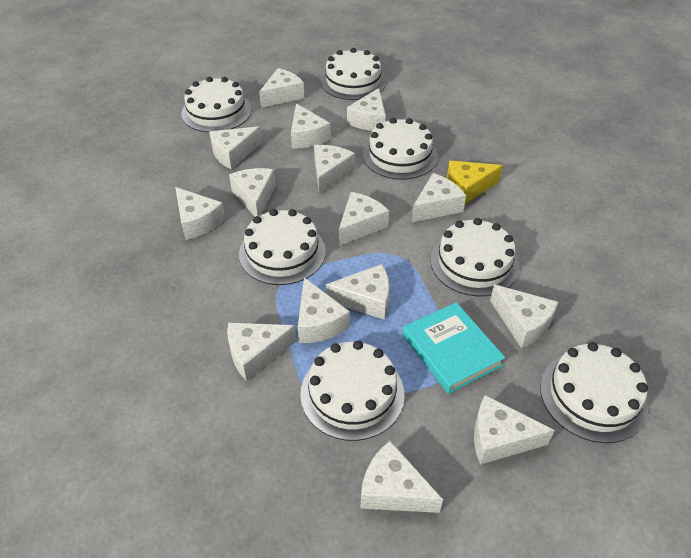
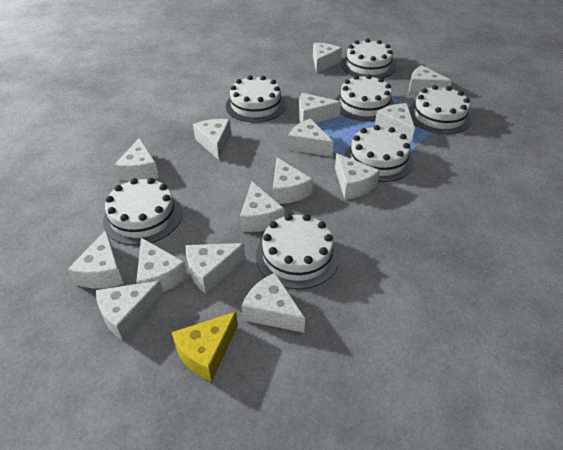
turquoise book: 1 -> 0

